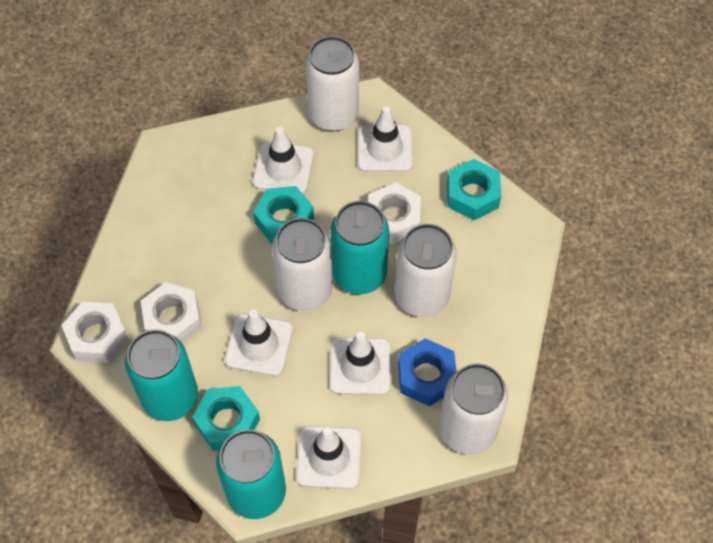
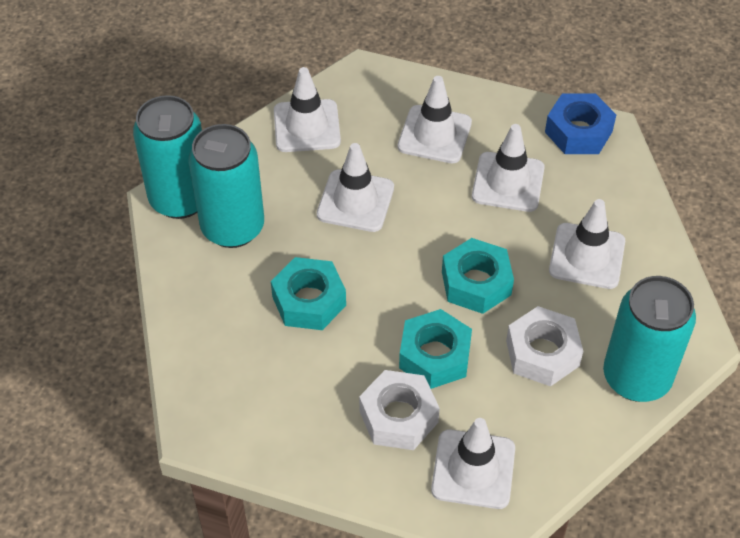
white can: 4 -> 0
white nut: 3 -> 2
white traffic cone: 5 -> 6

